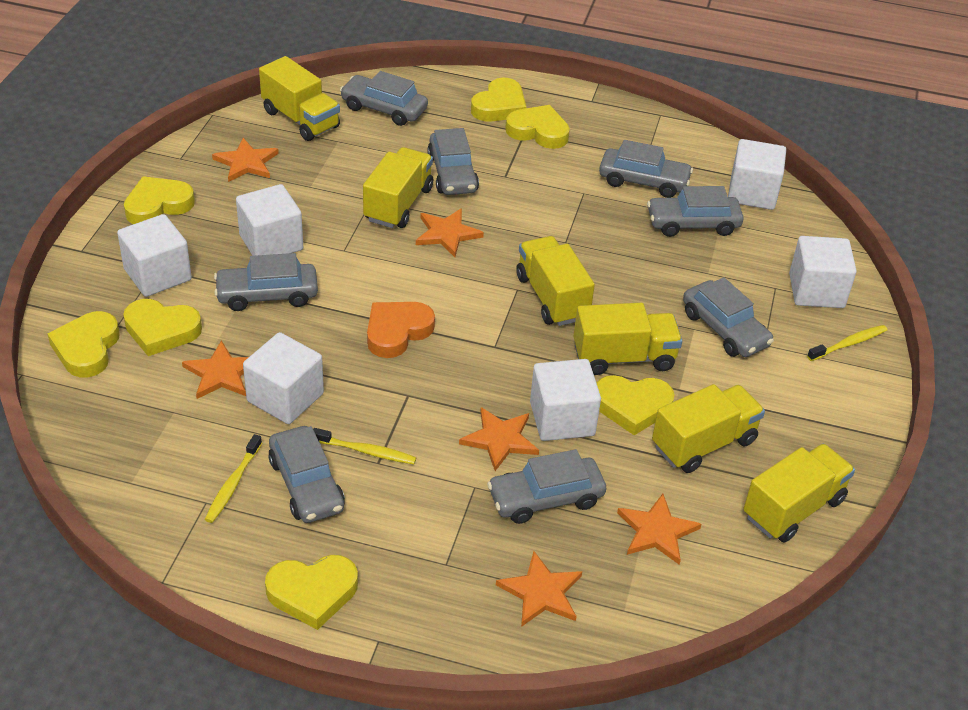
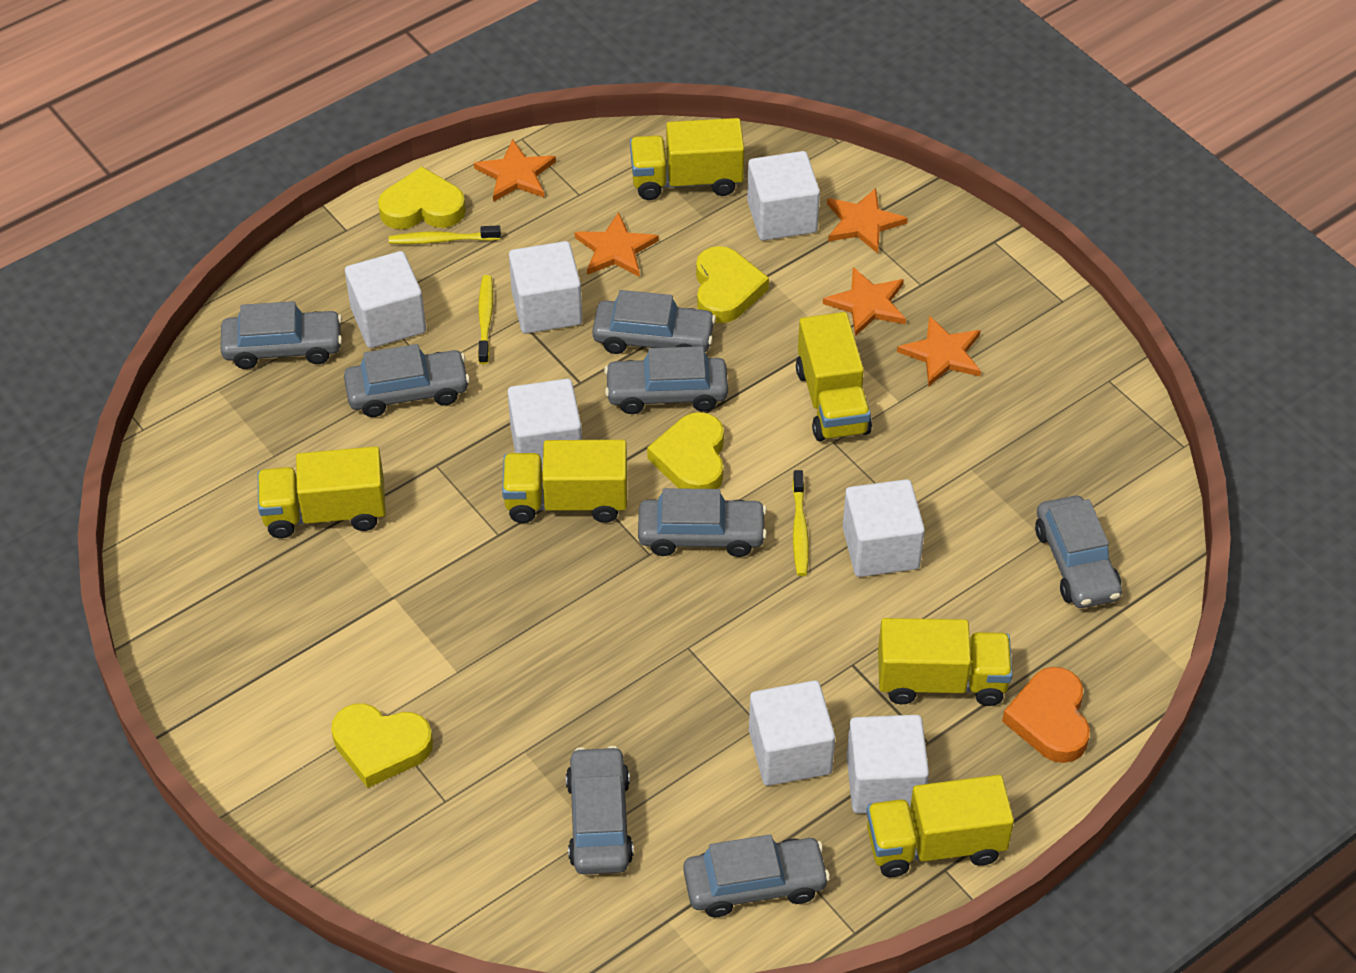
orange star: 6 -> 5
white cube: 6 -> 7
yellow heart: 7 -> 4

